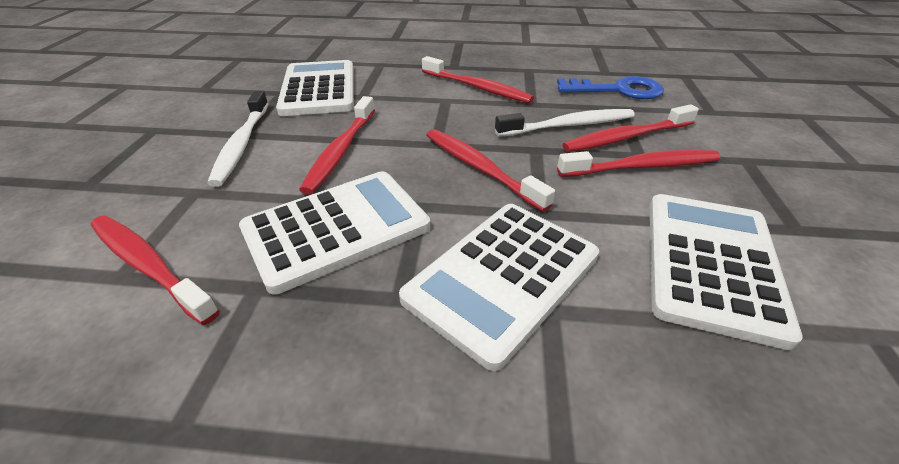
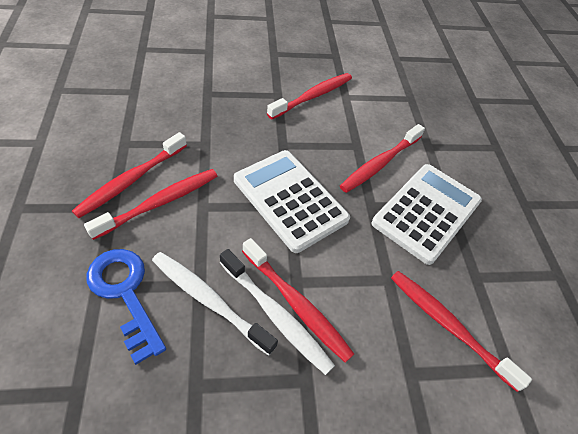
white calculator: 4 -> 2

